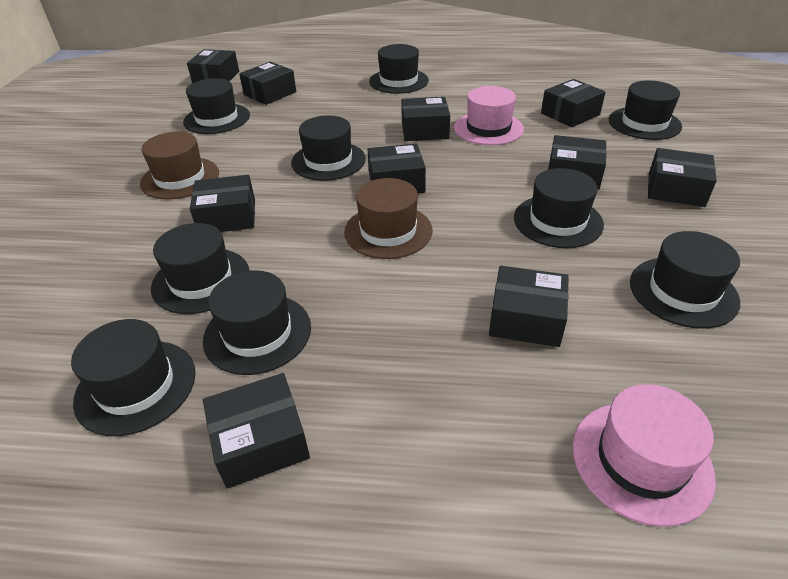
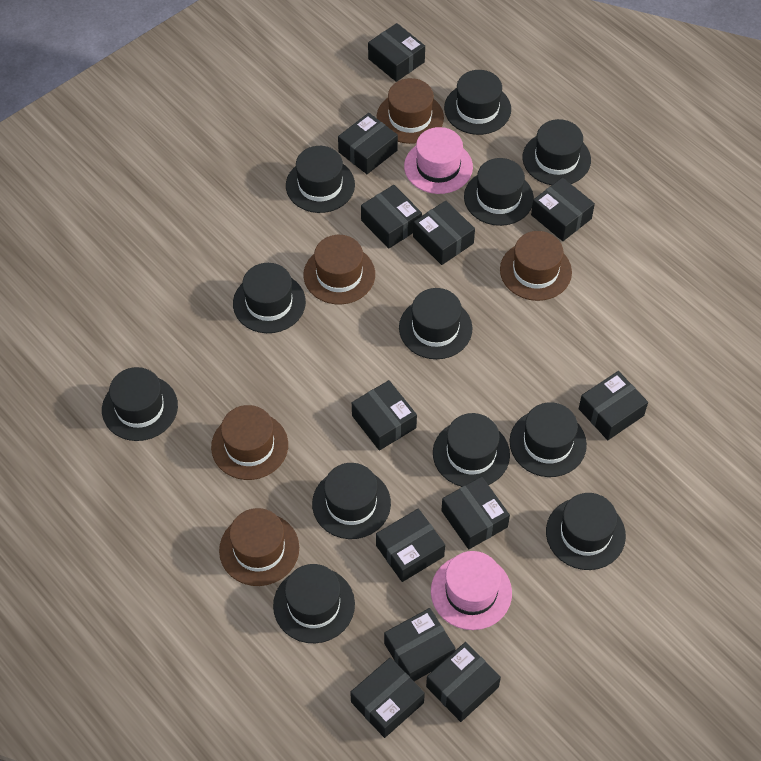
black box: 10 -> 12
black hat: 9 -> 12
brown hat: 2 -> 5

